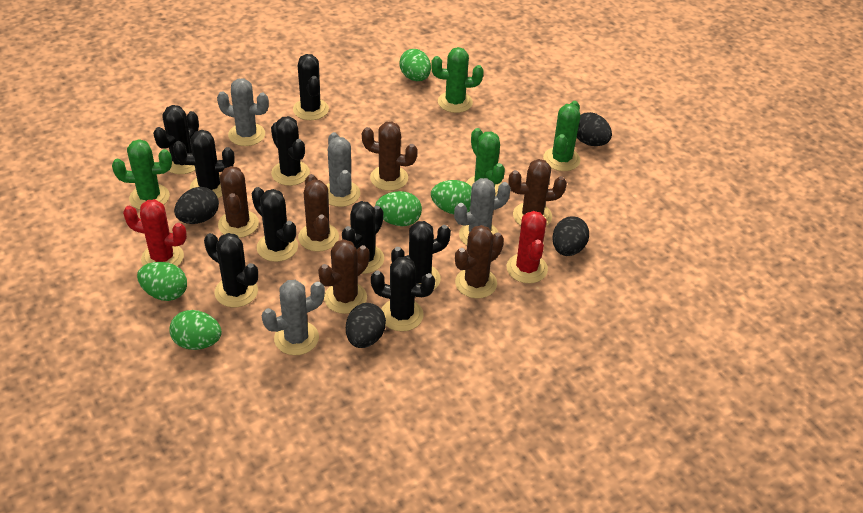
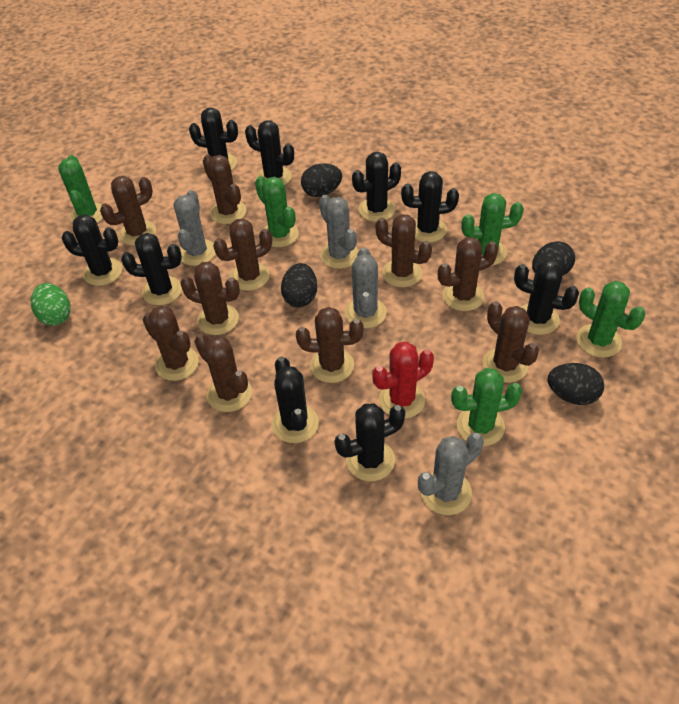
brown cactus: 6 -> 10
green cactus: 4 -> 5
green egg: 5 -> 1
red cactus: 2 -> 1

